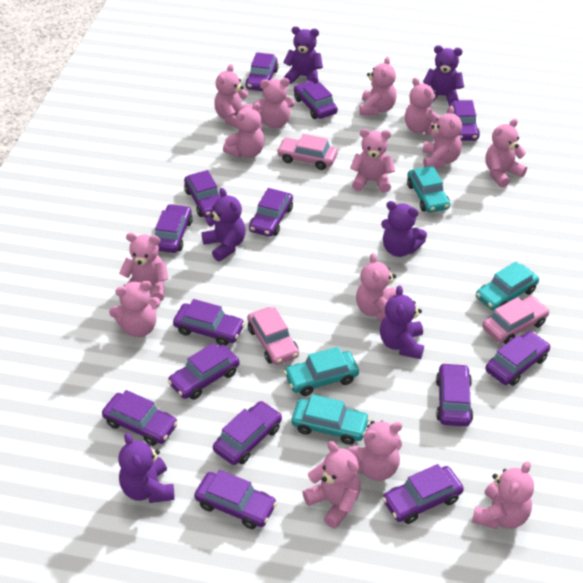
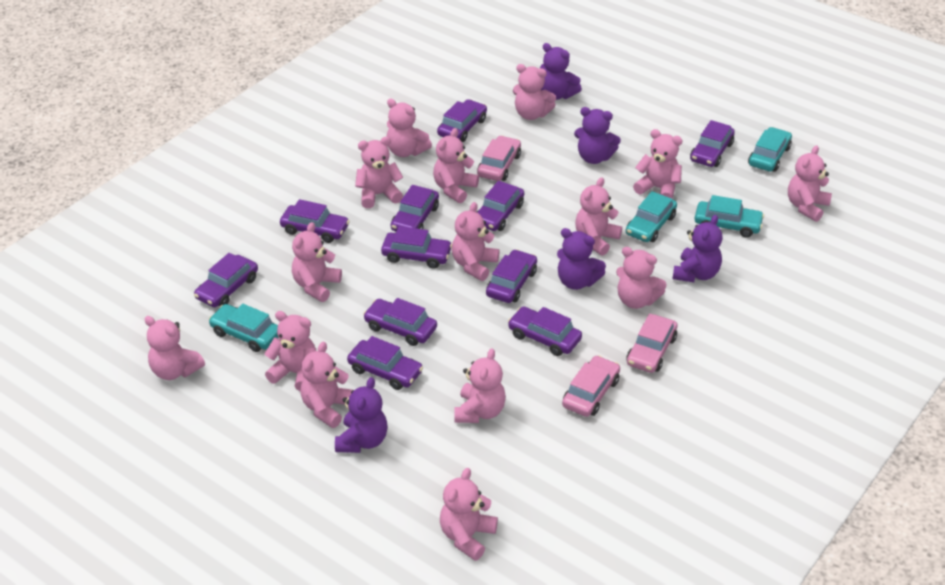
pink teddy bear: 14 -> 15
purple car: 14 -> 11
purple teddy bear: 6 -> 5

